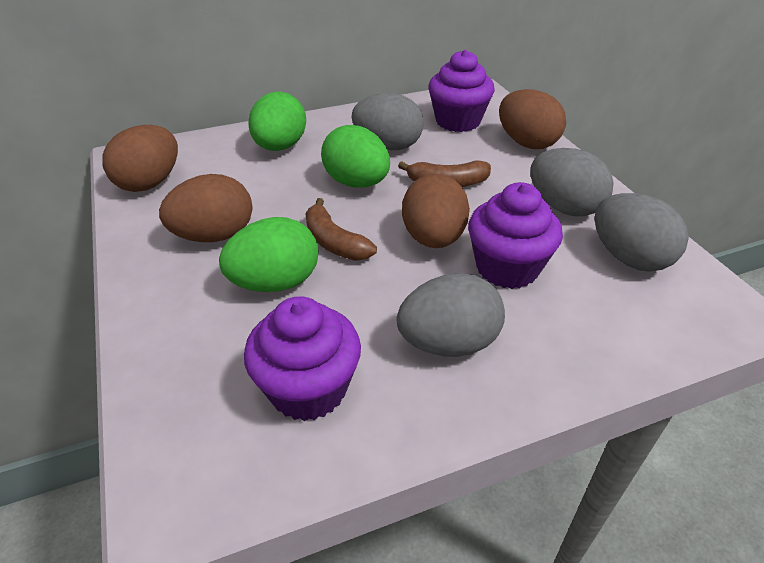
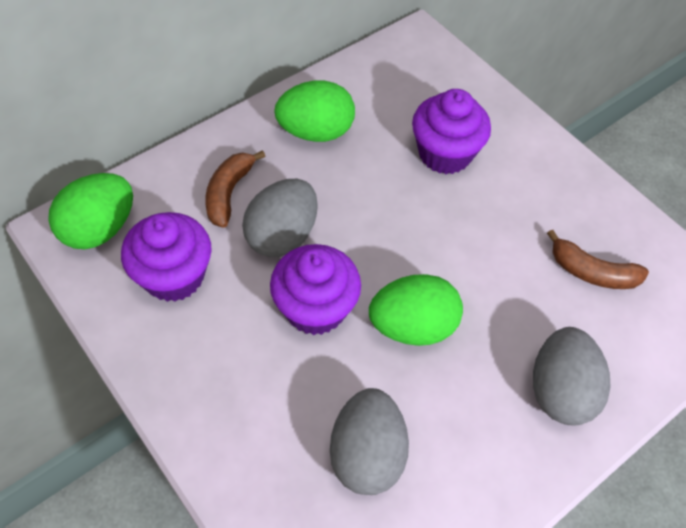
brown egg: 4 -> 0
grey egg: 4 -> 3

